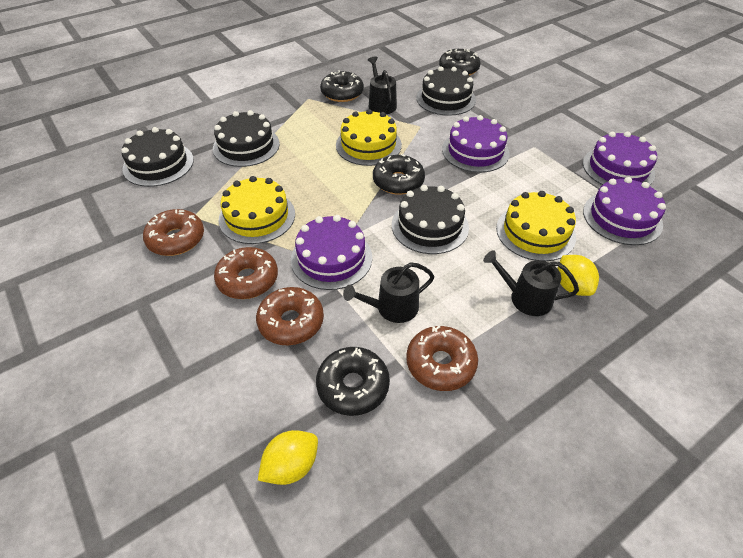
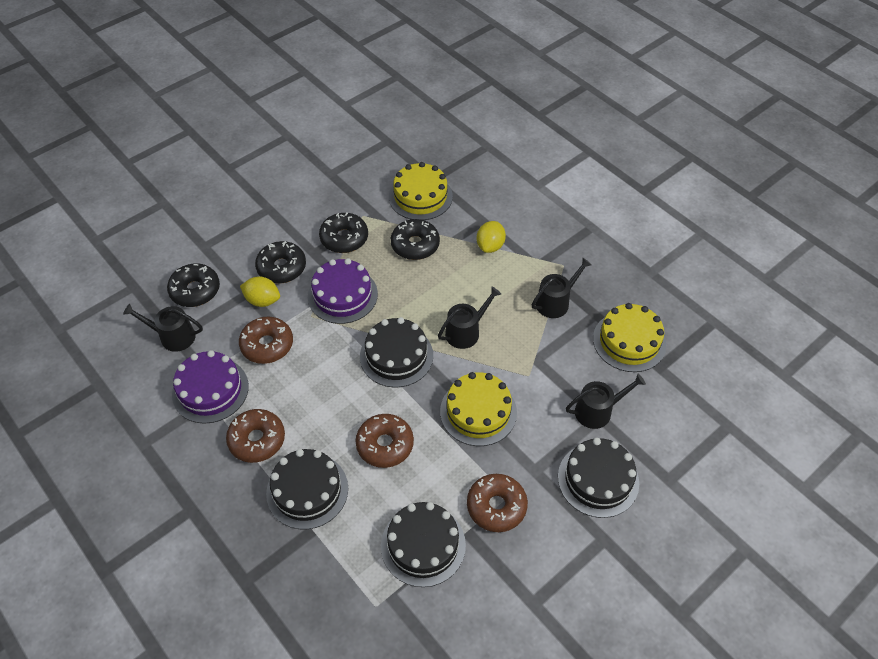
black watering can: 3 -> 4
purple cake: 4 -> 2

